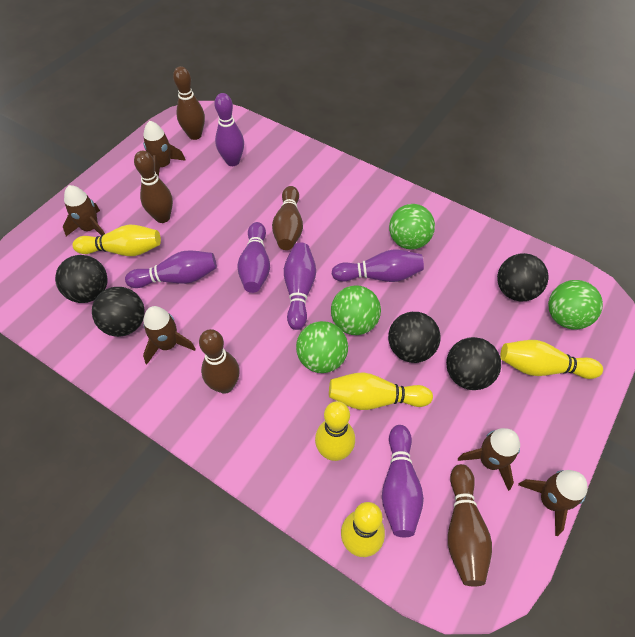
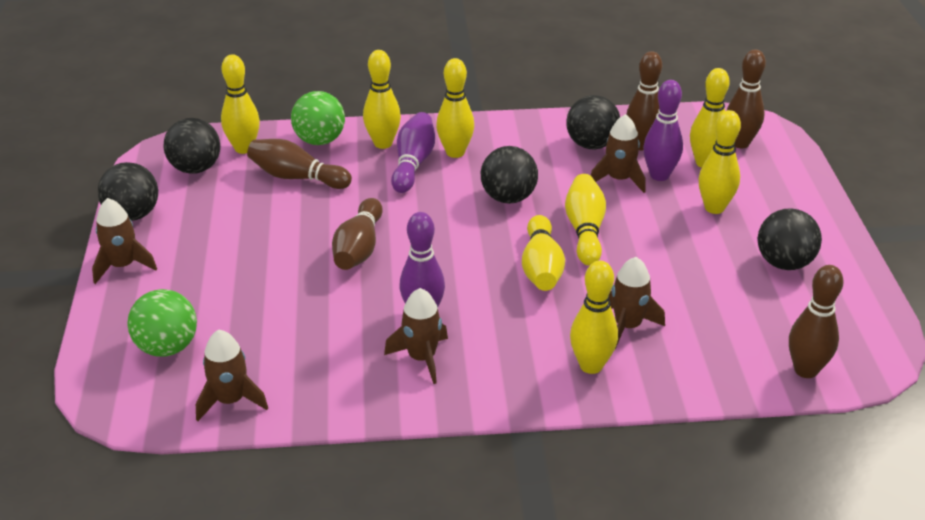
green ball: 4 -> 2
purple bowling pin: 6 -> 3
yellow bowling pin: 5 -> 8

